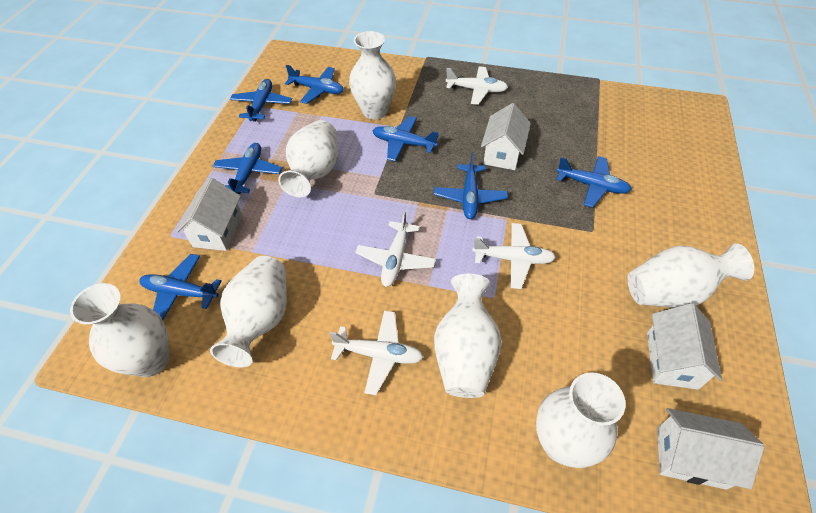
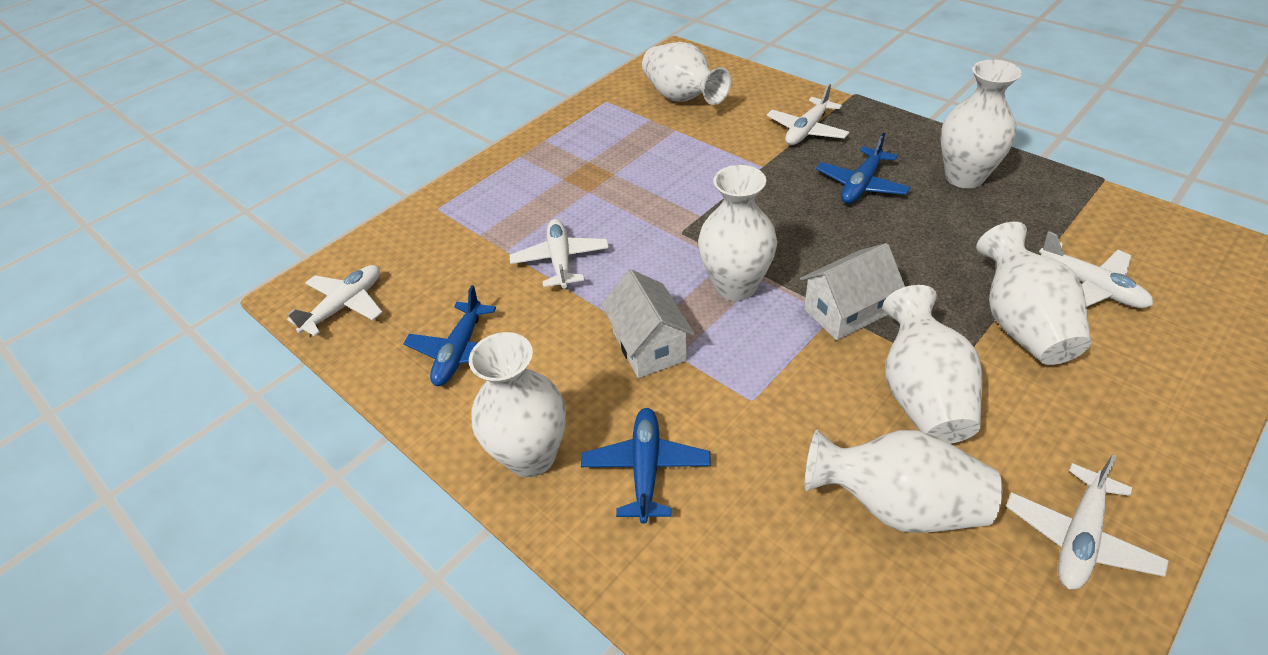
blue plane: 7 -> 3
white house: 4 -> 2
white plane: 4 -> 5

